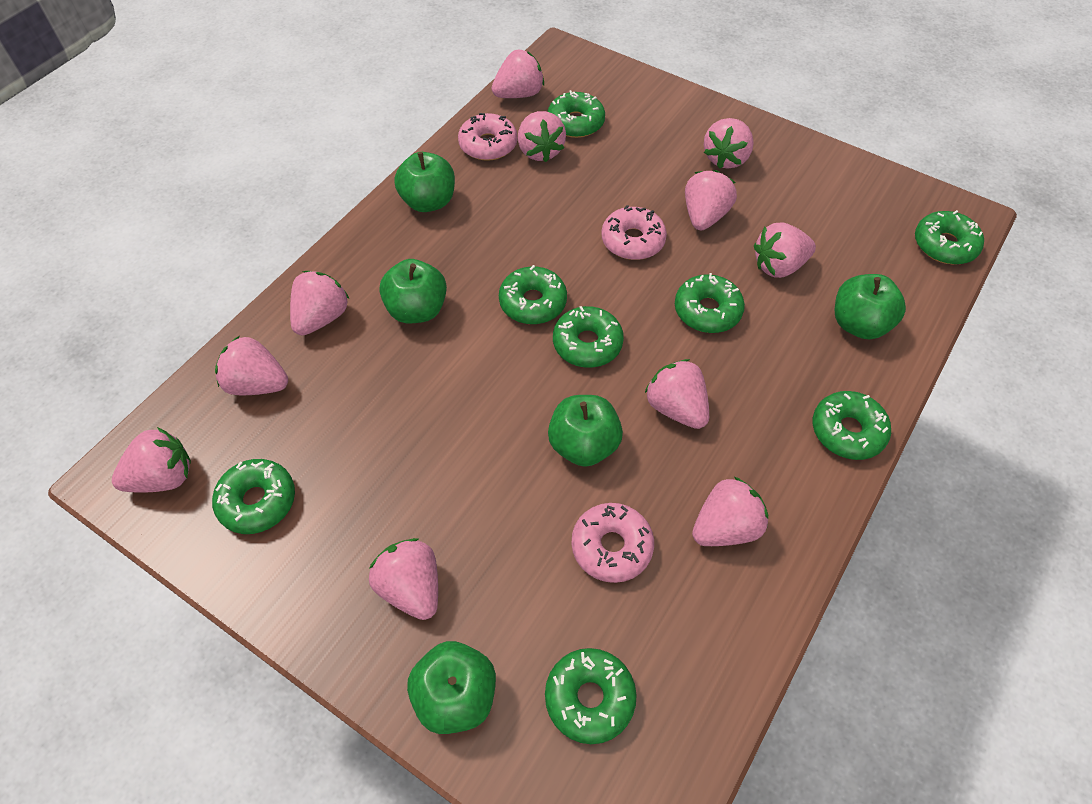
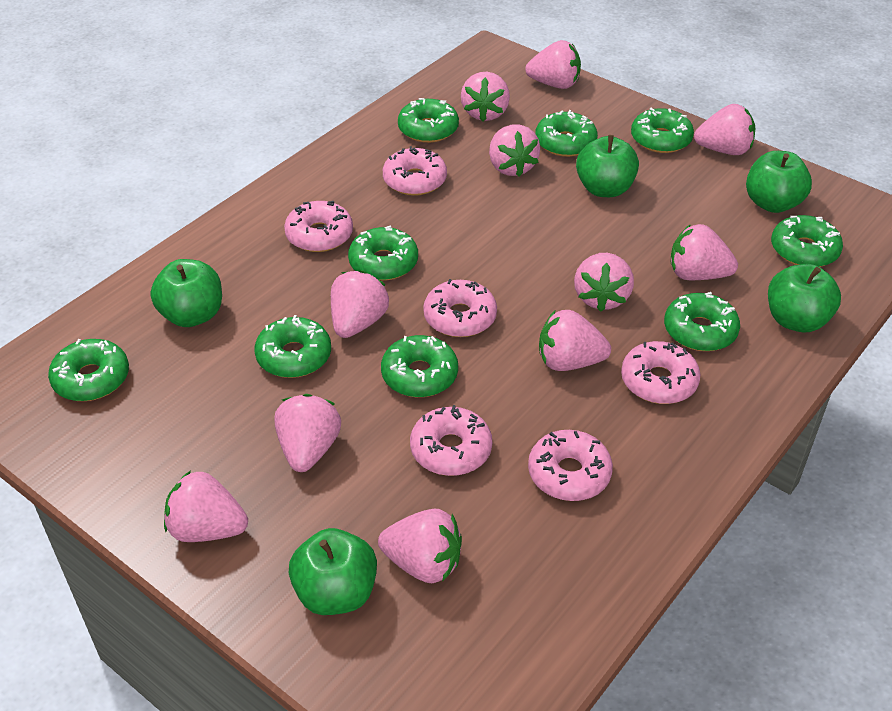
green donut: 8 -> 9
pink donut: 3 -> 6

